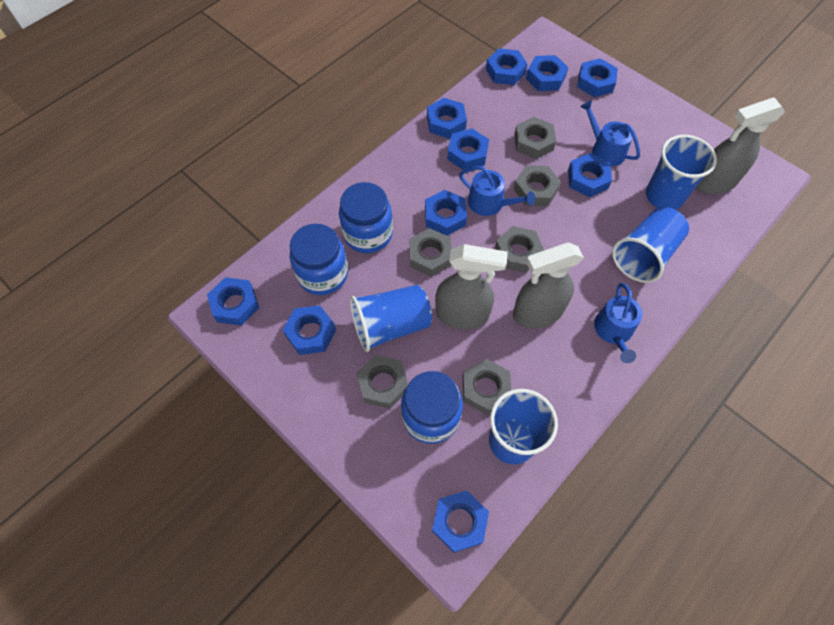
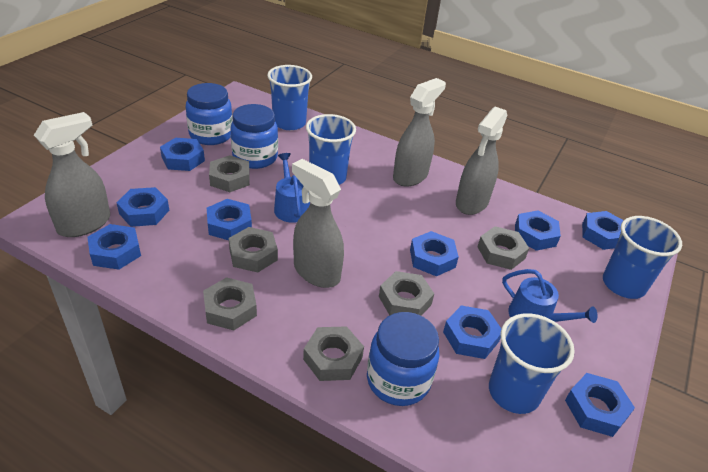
blue nut: 10 -> 9
blue watering can: 3 -> 2
grey spray bottle: 3 -> 4

